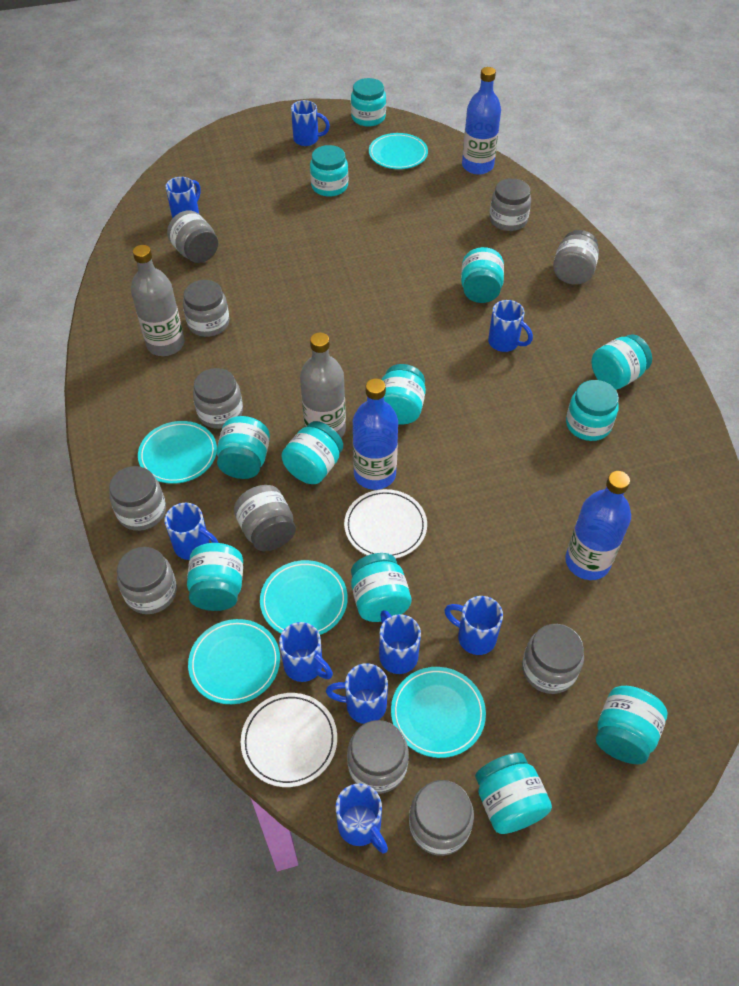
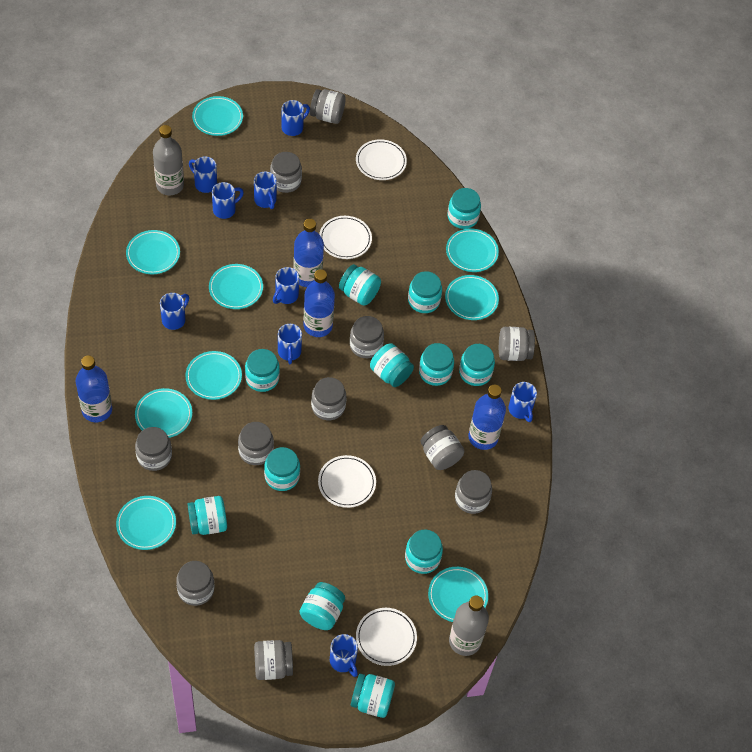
blue bottle: 3 -> 4
turquoise plate: 5 -> 9
white plate: 2 -> 4

